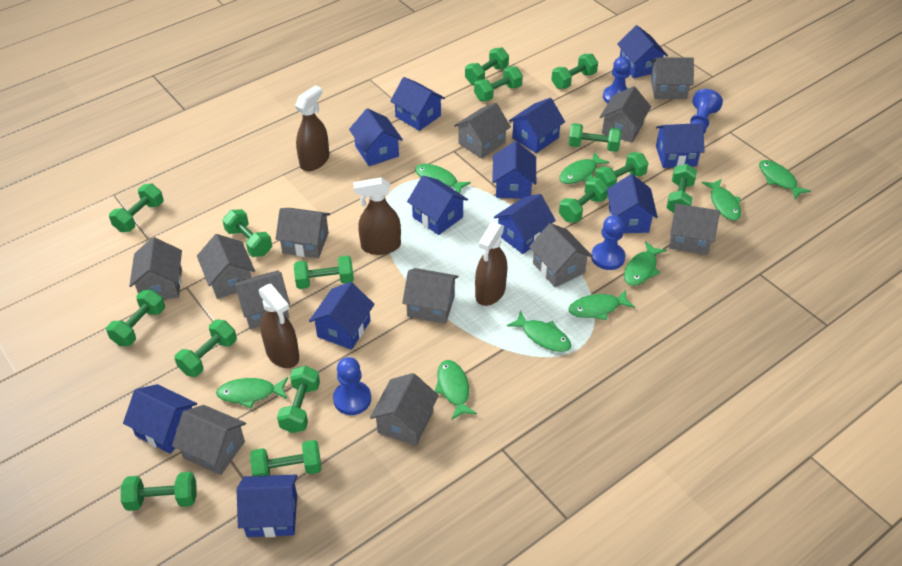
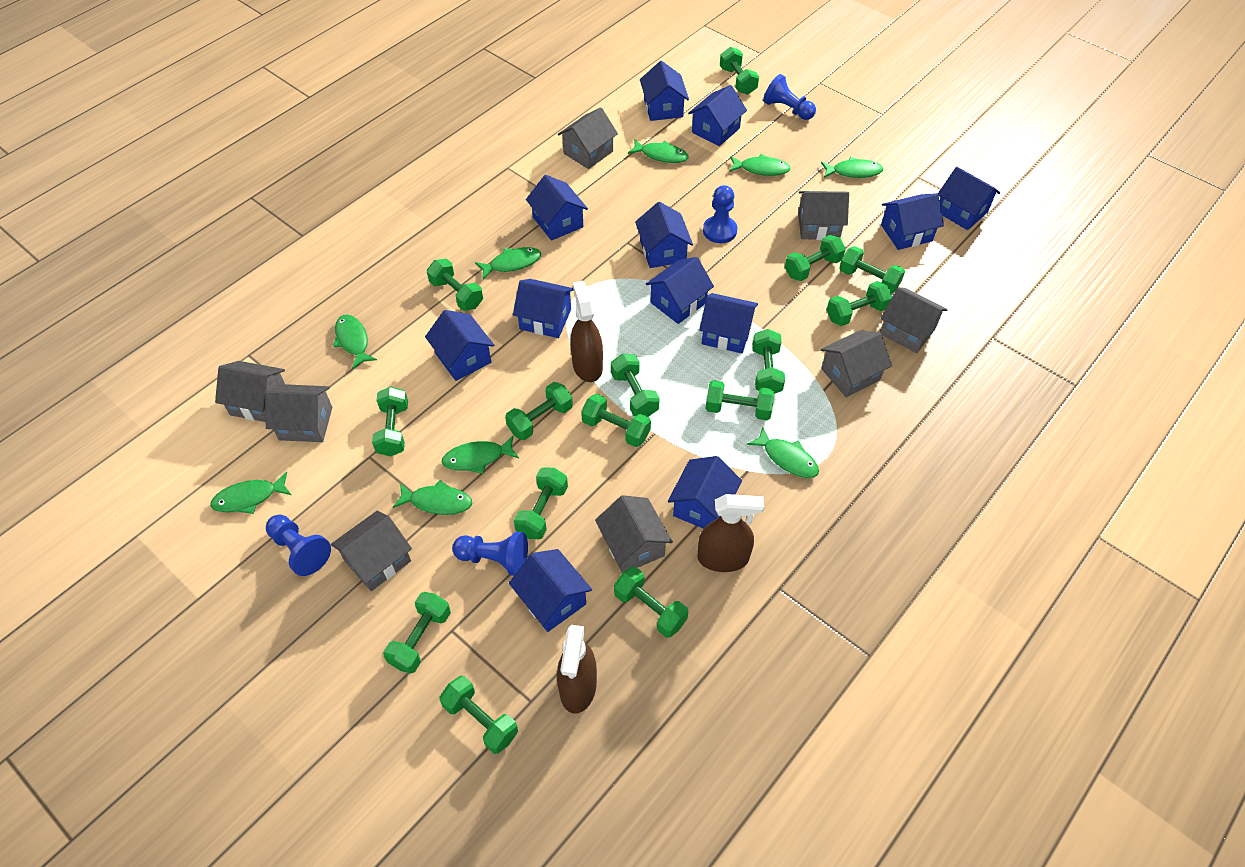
brown spray bottle: 4 -> 3
grey house: 12 -> 8

